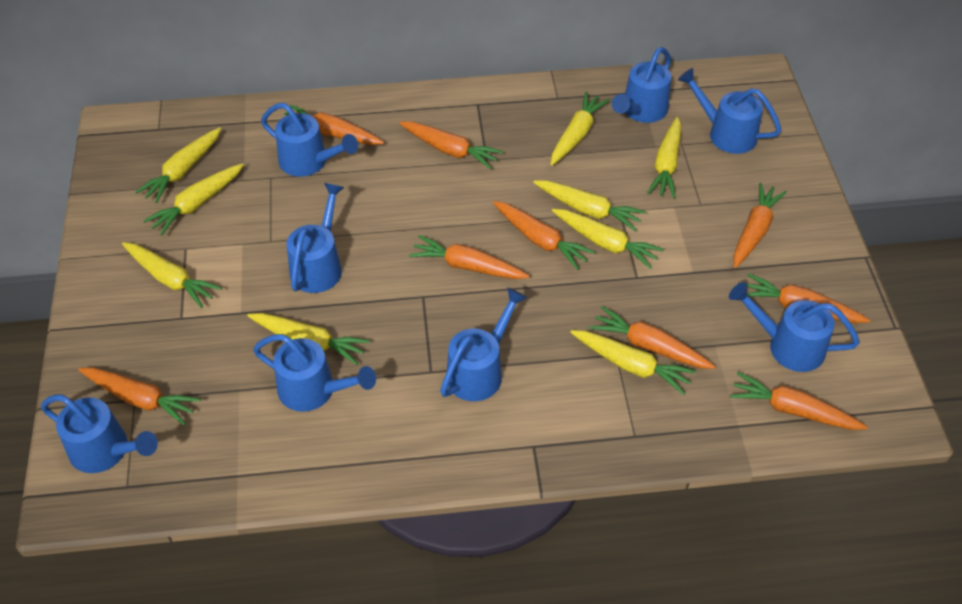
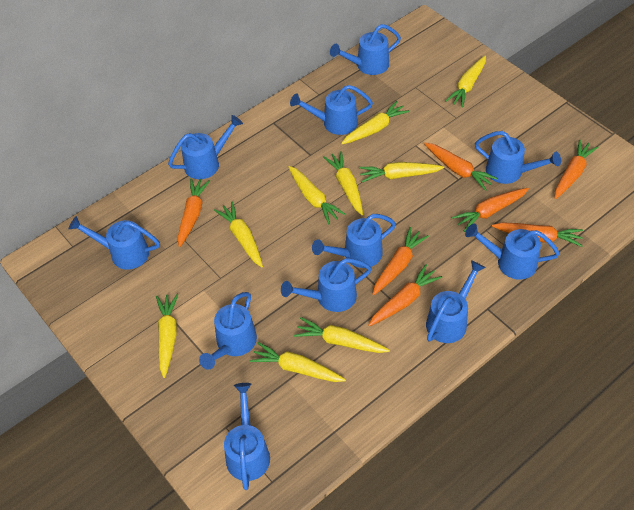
blue watering can: 8 -> 11
orange carrot: 9 -> 7

